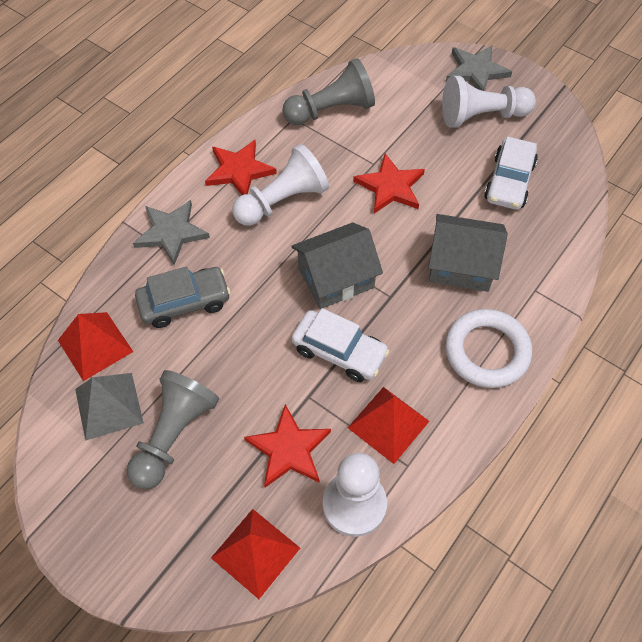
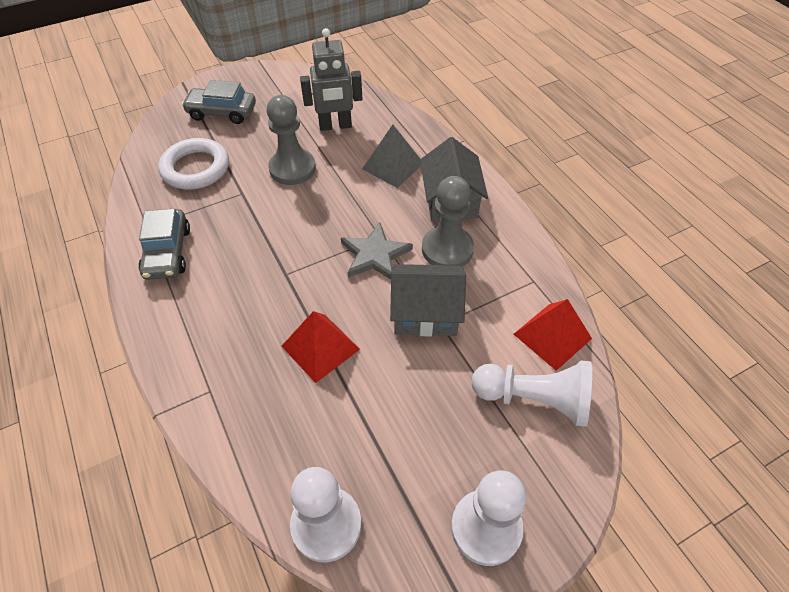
grey car: 1 -> 2
grey robot: 0 -> 1
grey star: 2 -> 1
red pyramid: 3 -> 2
red star: 3 -> 0
white car: 2 -> 0

